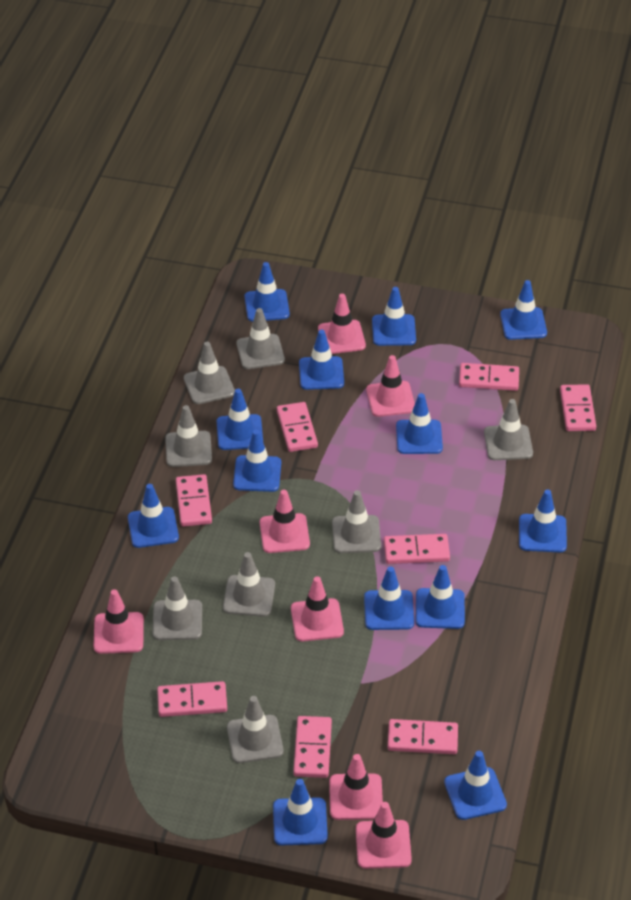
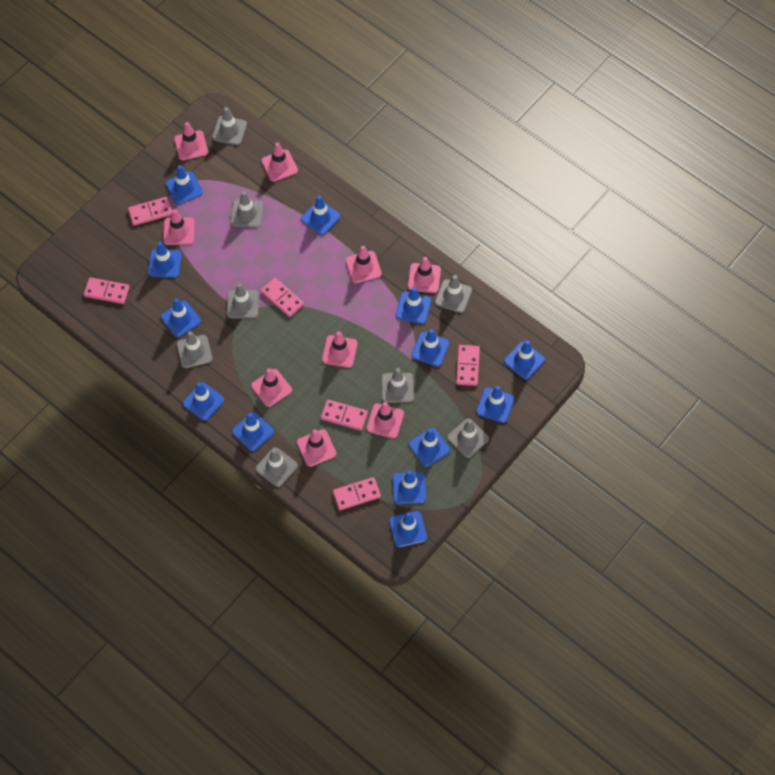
pink domino: 8 -> 6
pink traffic cone: 7 -> 9

